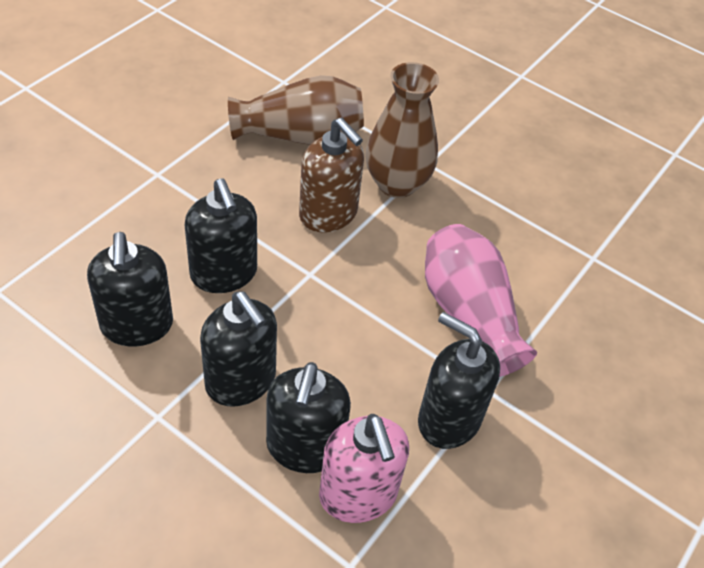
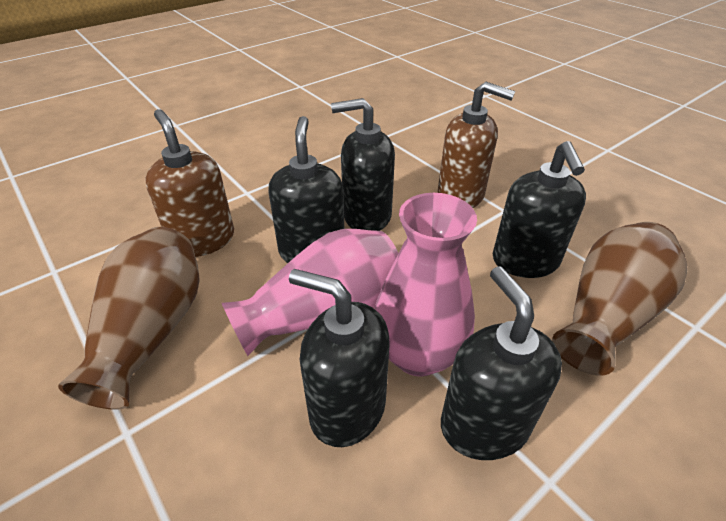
brown soap dispenser: 1 -> 2
pink soap dispenser: 1 -> 0
pink vase: 1 -> 2

